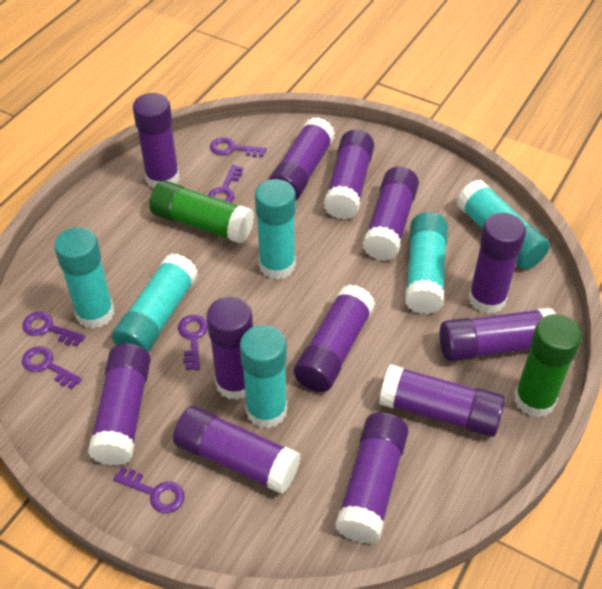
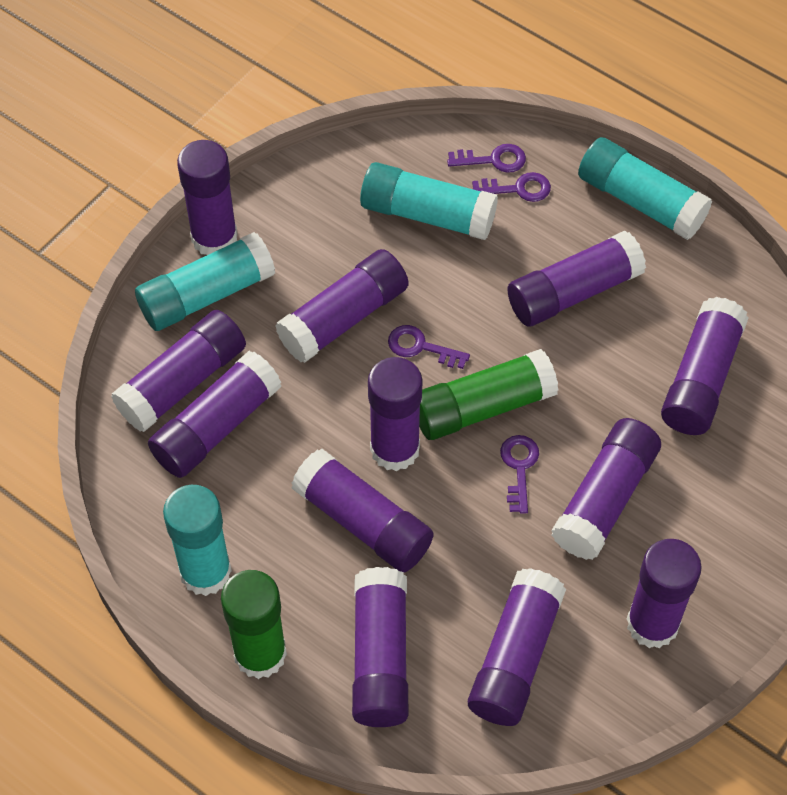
purple key: 6 -> 4
turquoise glue stick: 6 -> 4

